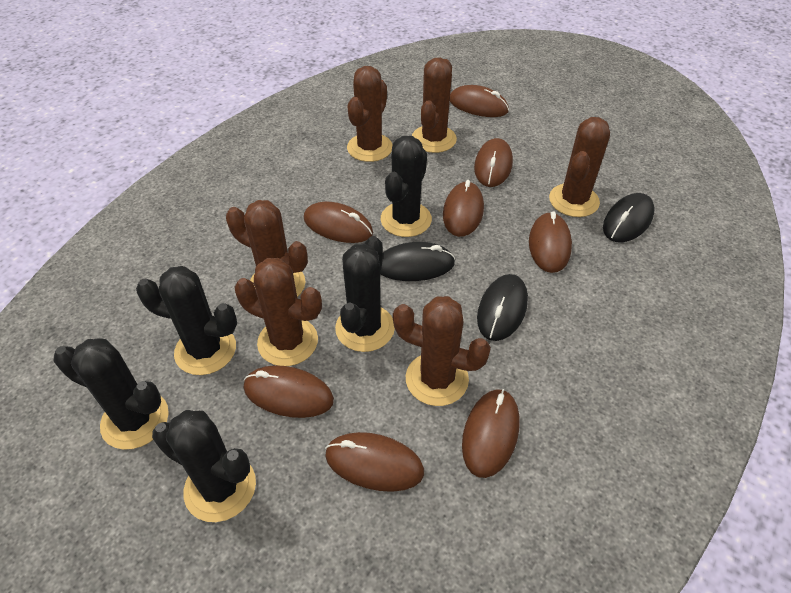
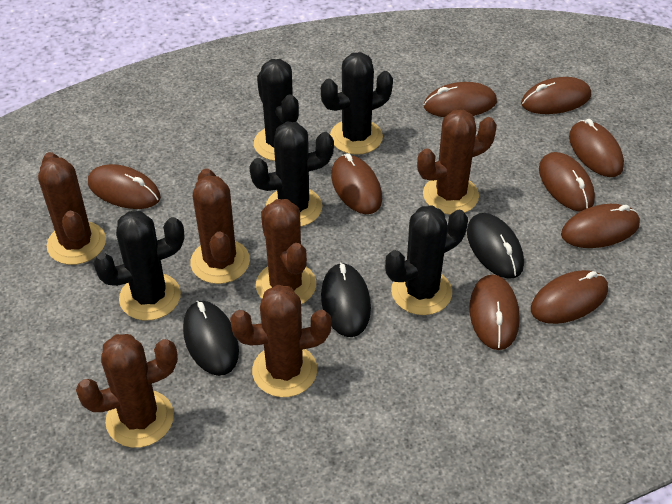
brown mouse: 8 -> 9

